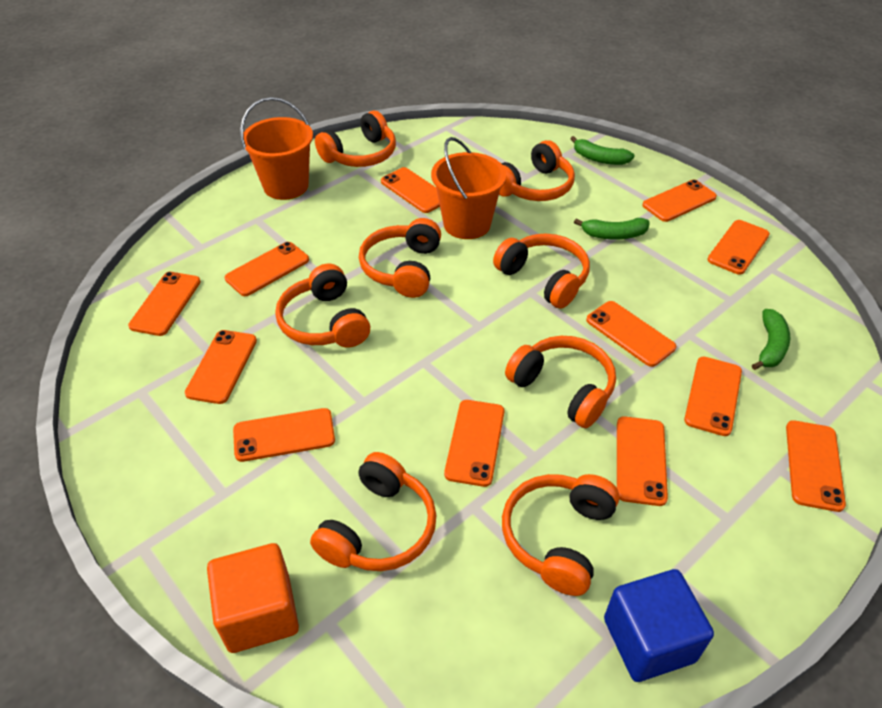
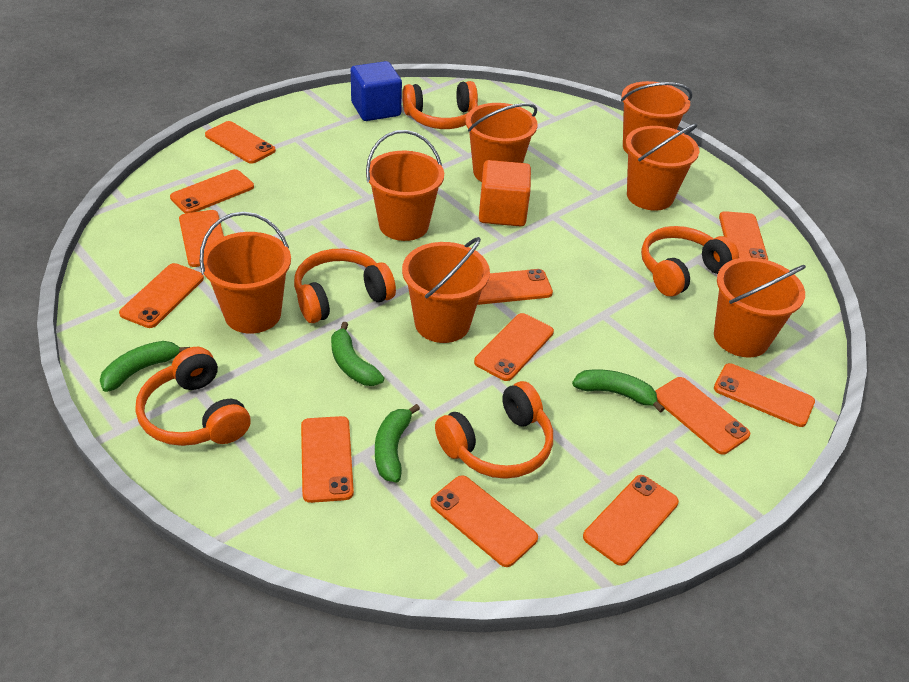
green banana: 3 -> 4
orange bucket: 2 -> 7
orange headphones: 8 -> 5

